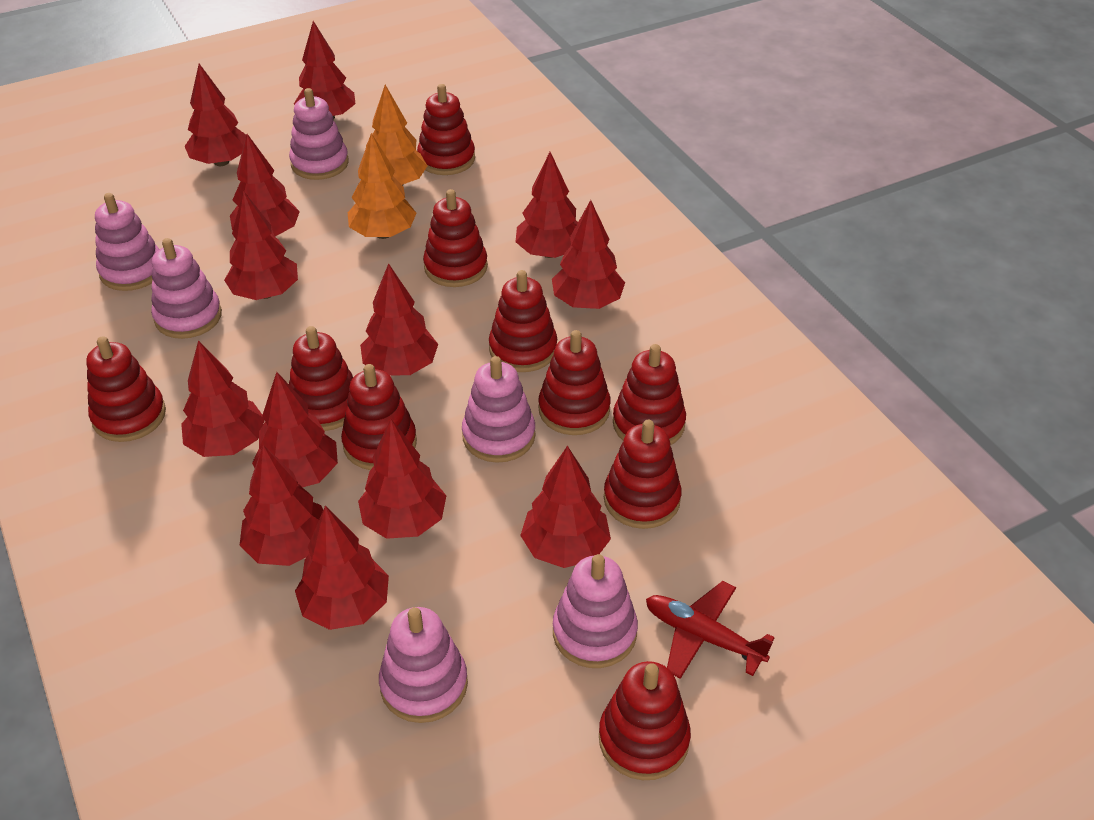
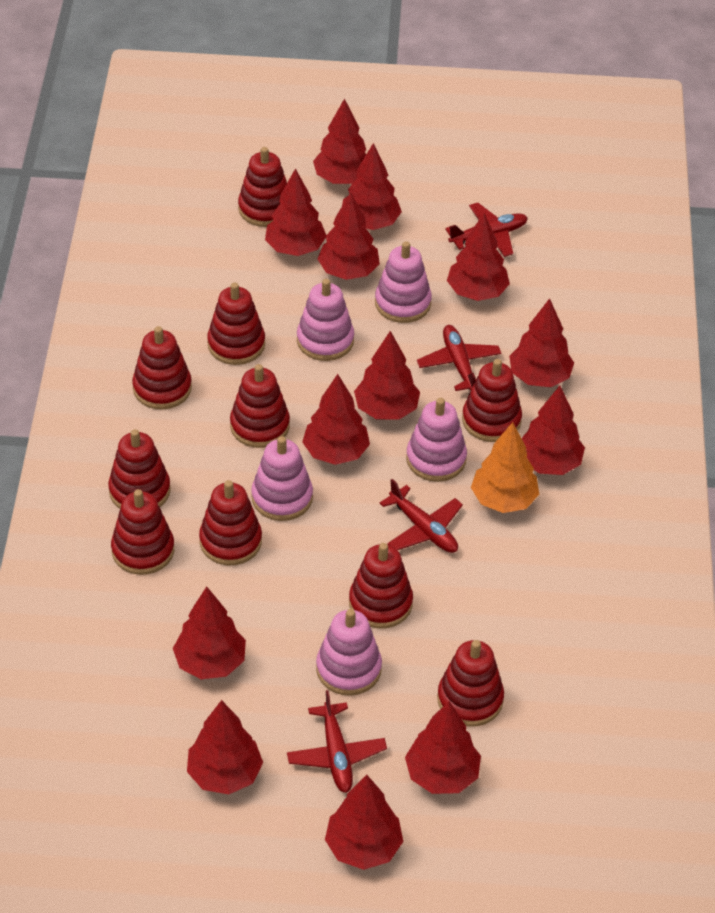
orange tree: 2 -> 1
pink stacking toy: 6 -> 5
red plane: 1 -> 4

